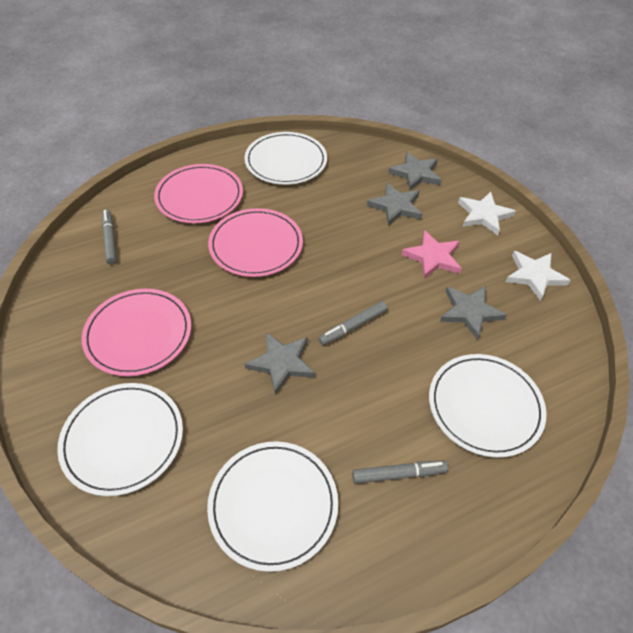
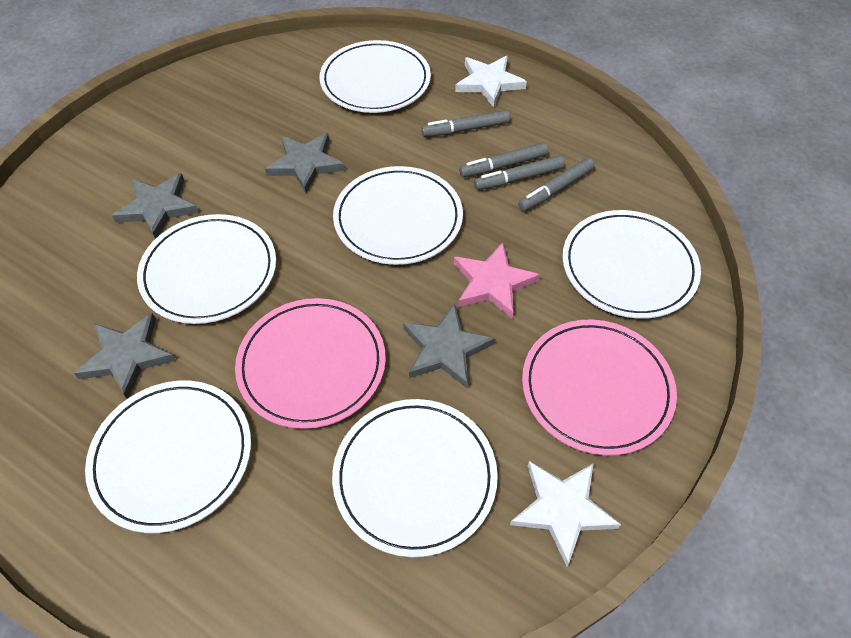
grey marker: 3 -> 4
pink plate: 3 -> 2
white plate: 4 -> 6

